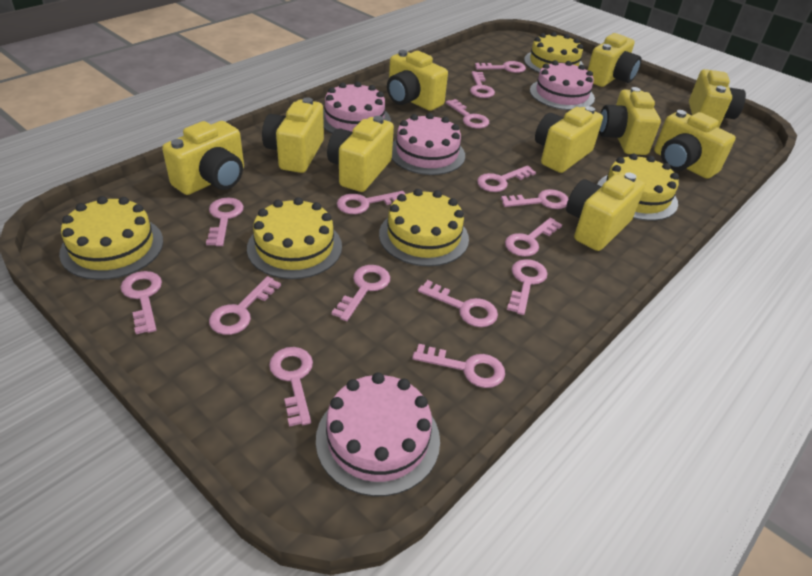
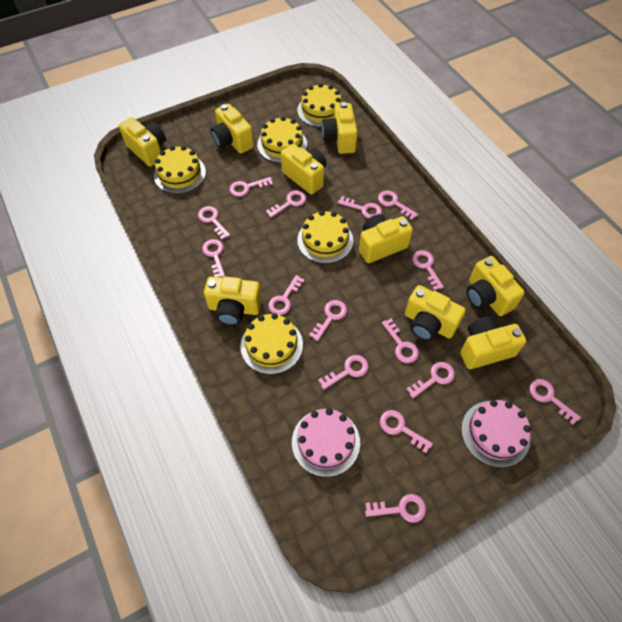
pink cake: 4 -> 2
yellow camera: 10 -> 9

